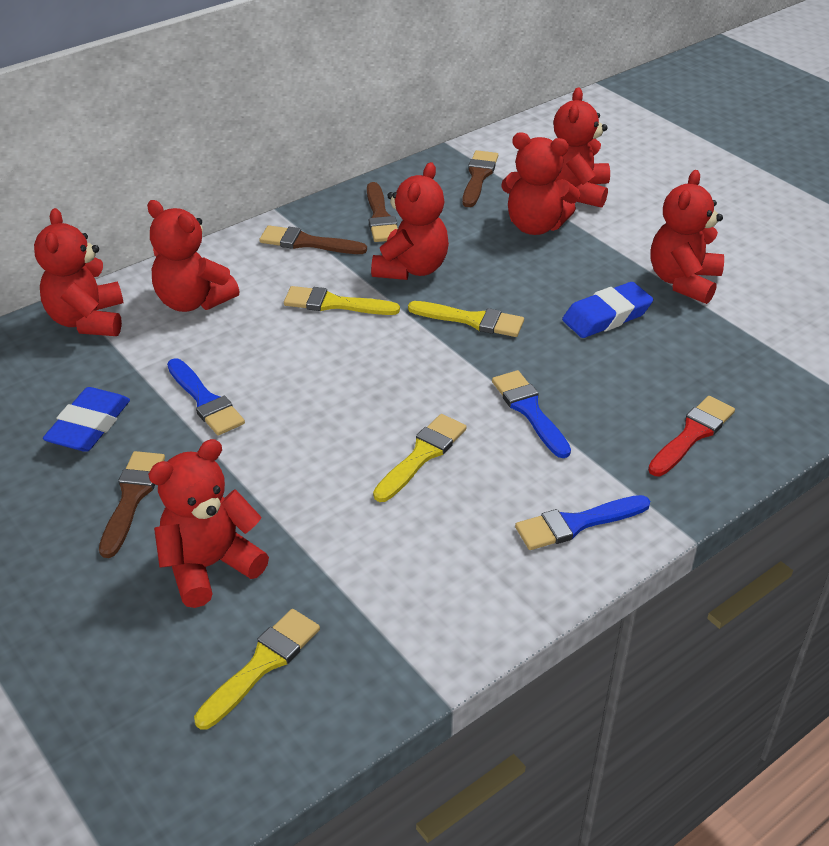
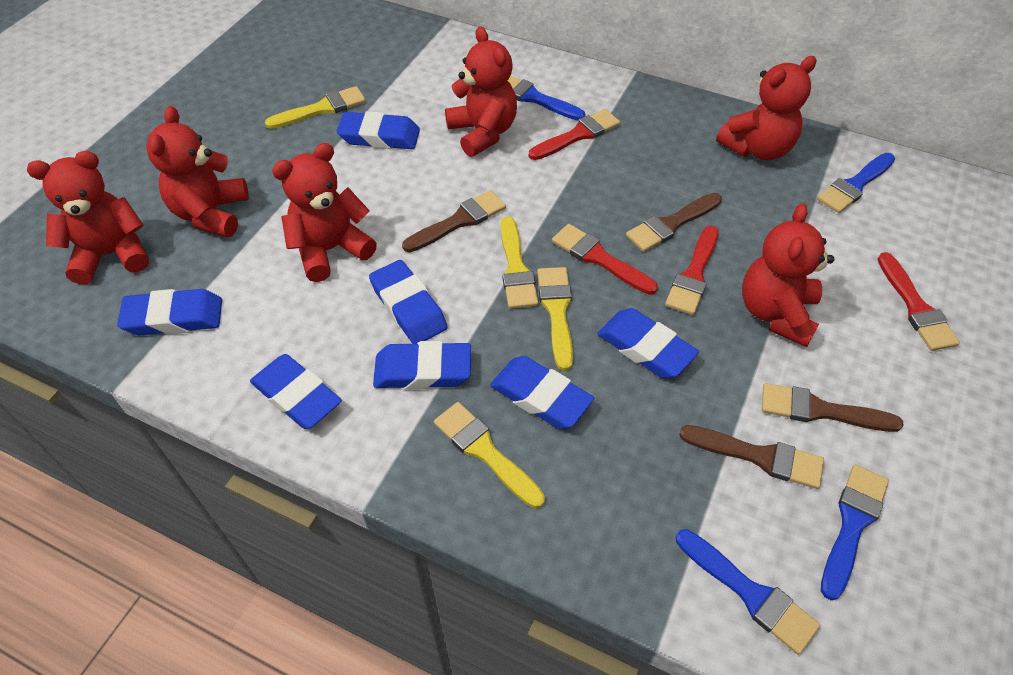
blue brush: 3 -> 4
blue eraser: 2 -> 7
red brush: 1 -> 4
red teddy bear: 7 -> 6

